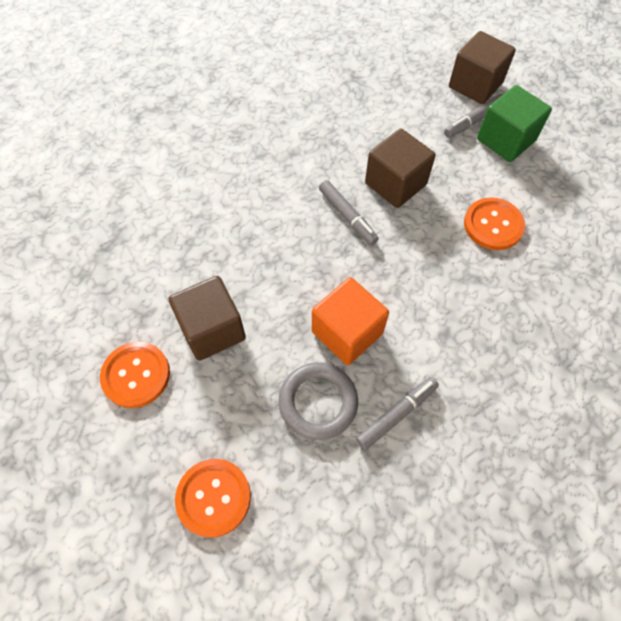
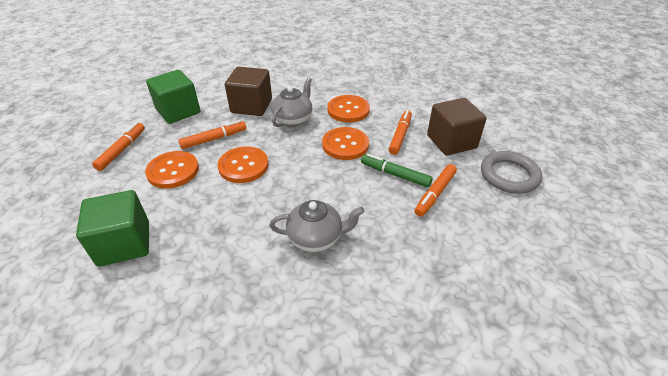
brown cube: 3 -> 2
green cube: 1 -> 2
green marker: 0 -> 1
grey marker: 3 -> 0
grey teapot: 0 -> 2
orange button: 3 -> 4
orange cube: 1 -> 0
orange marker: 0 -> 4

